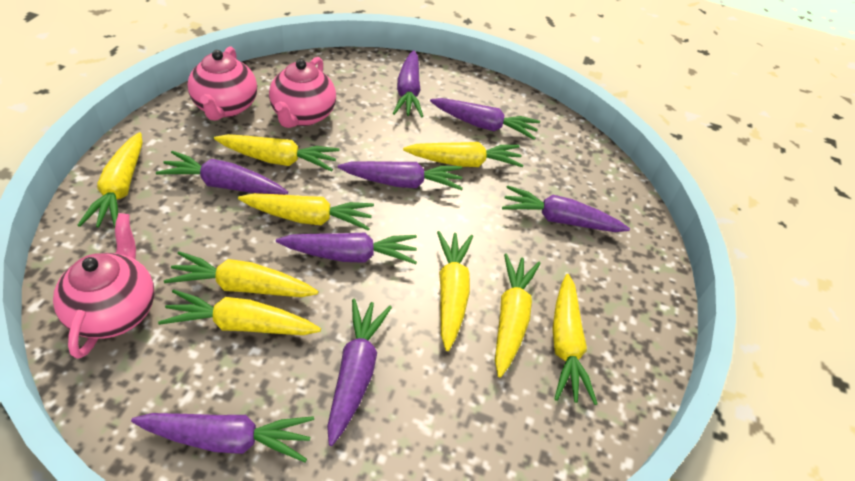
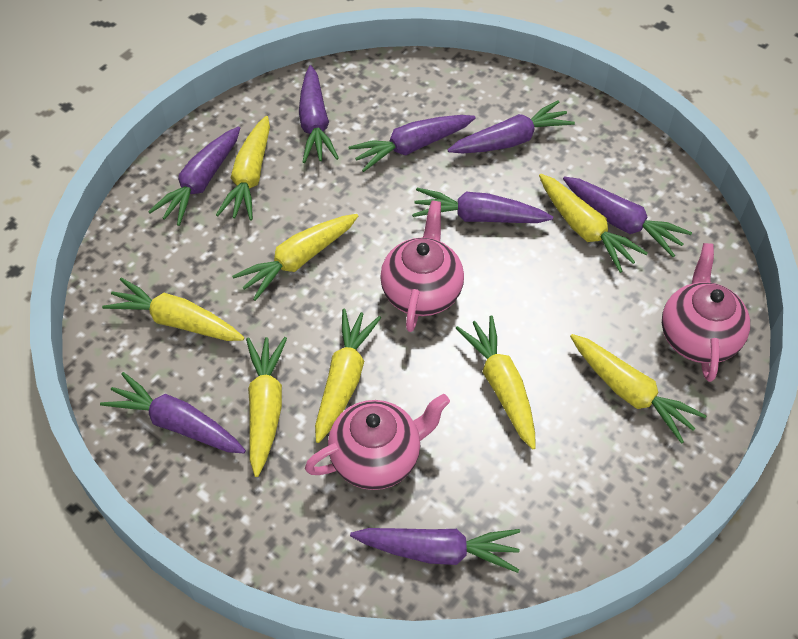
yellow carrot: 9 -> 8

